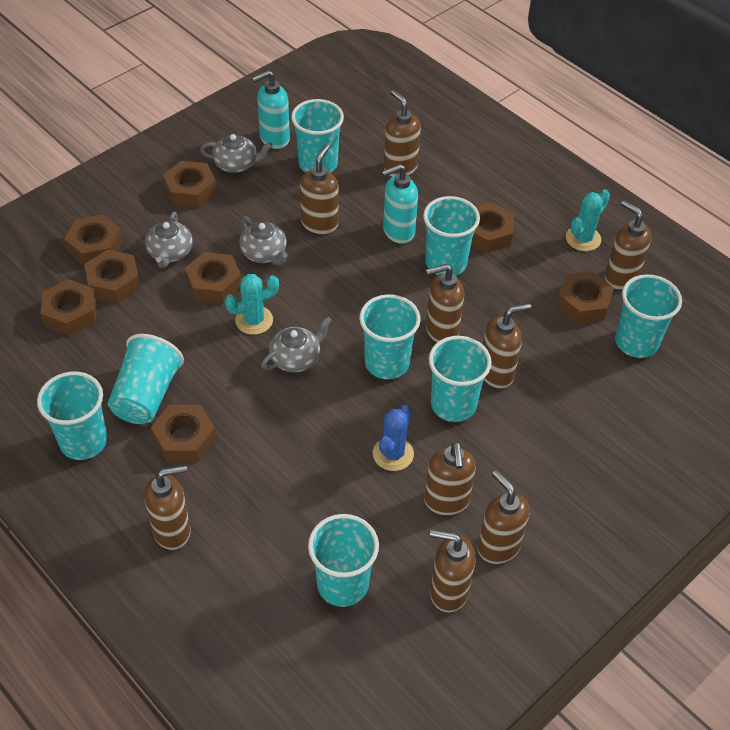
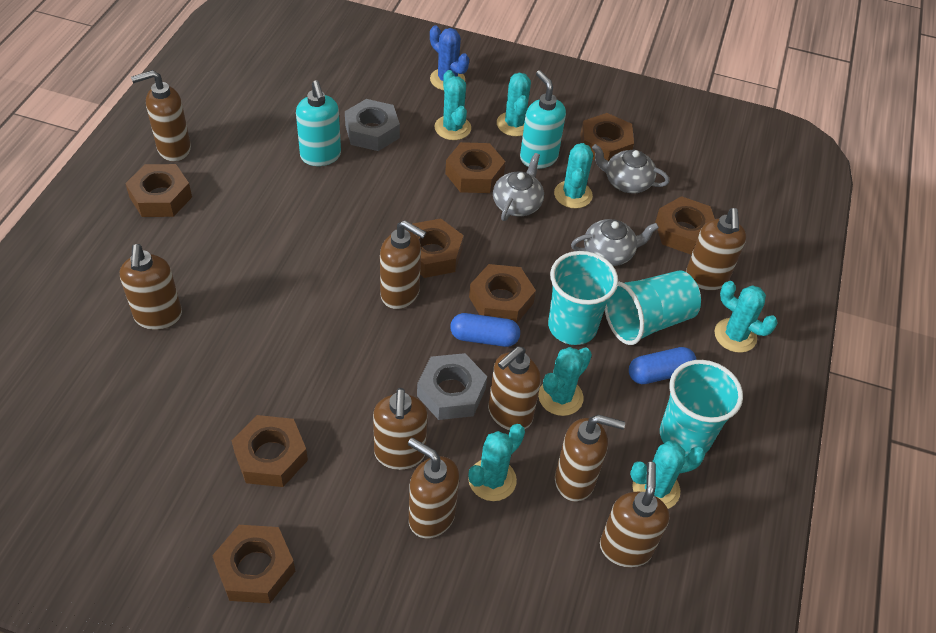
blue capsule: 0 -> 2
grey nut: 0 -> 2
grey teapot: 4 -> 3
turquoise cactus: 2 -> 7
turquoise cup: 8 -> 3

